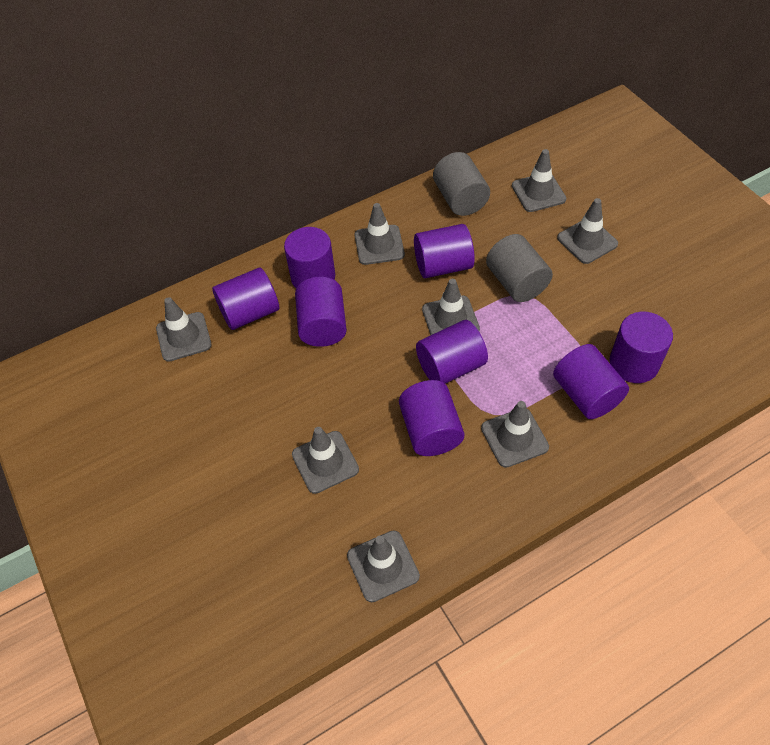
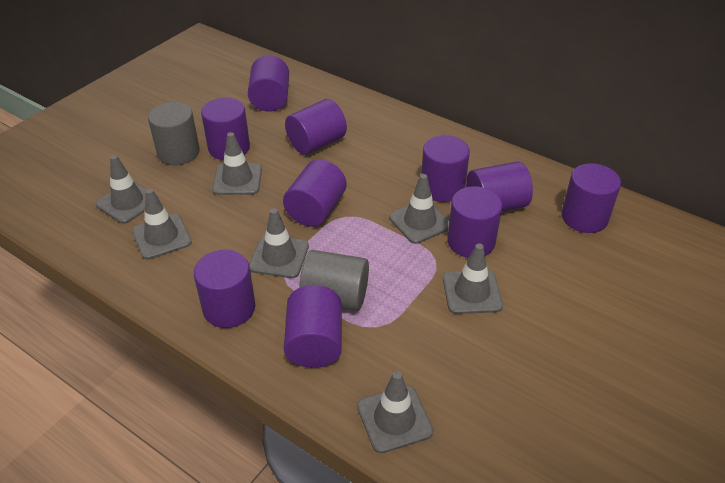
grey traffic cone: 8 -> 7
purple cylinder: 8 -> 10

